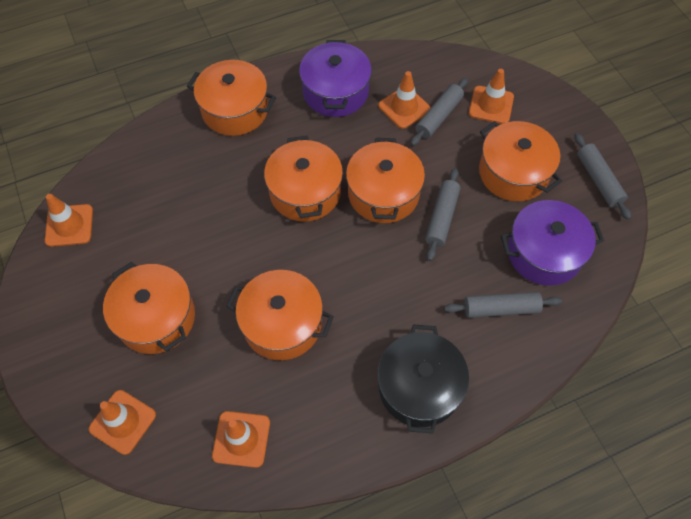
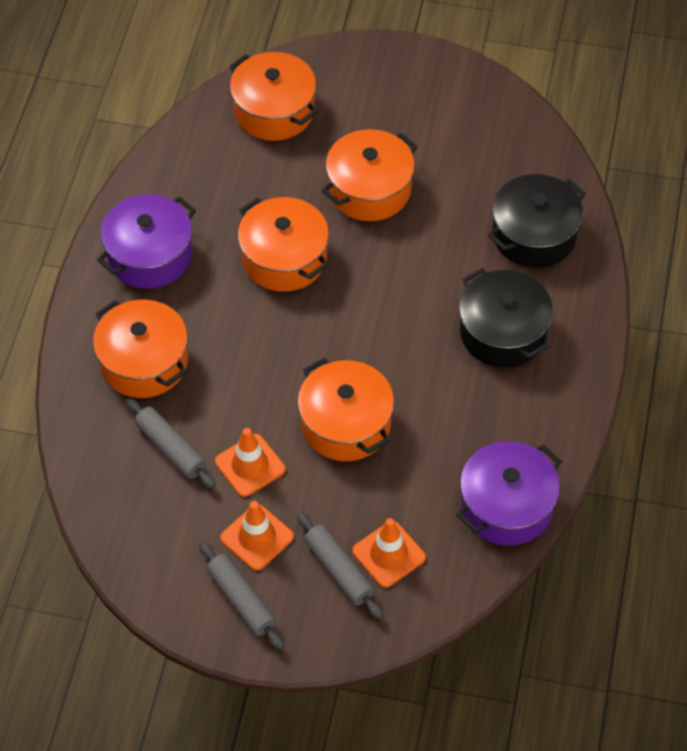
black pot: 1 -> 2
grey rolling pin: 4 -> 3
orange pot: 6 -> 5
orange traffic cone: 5 -> 3

